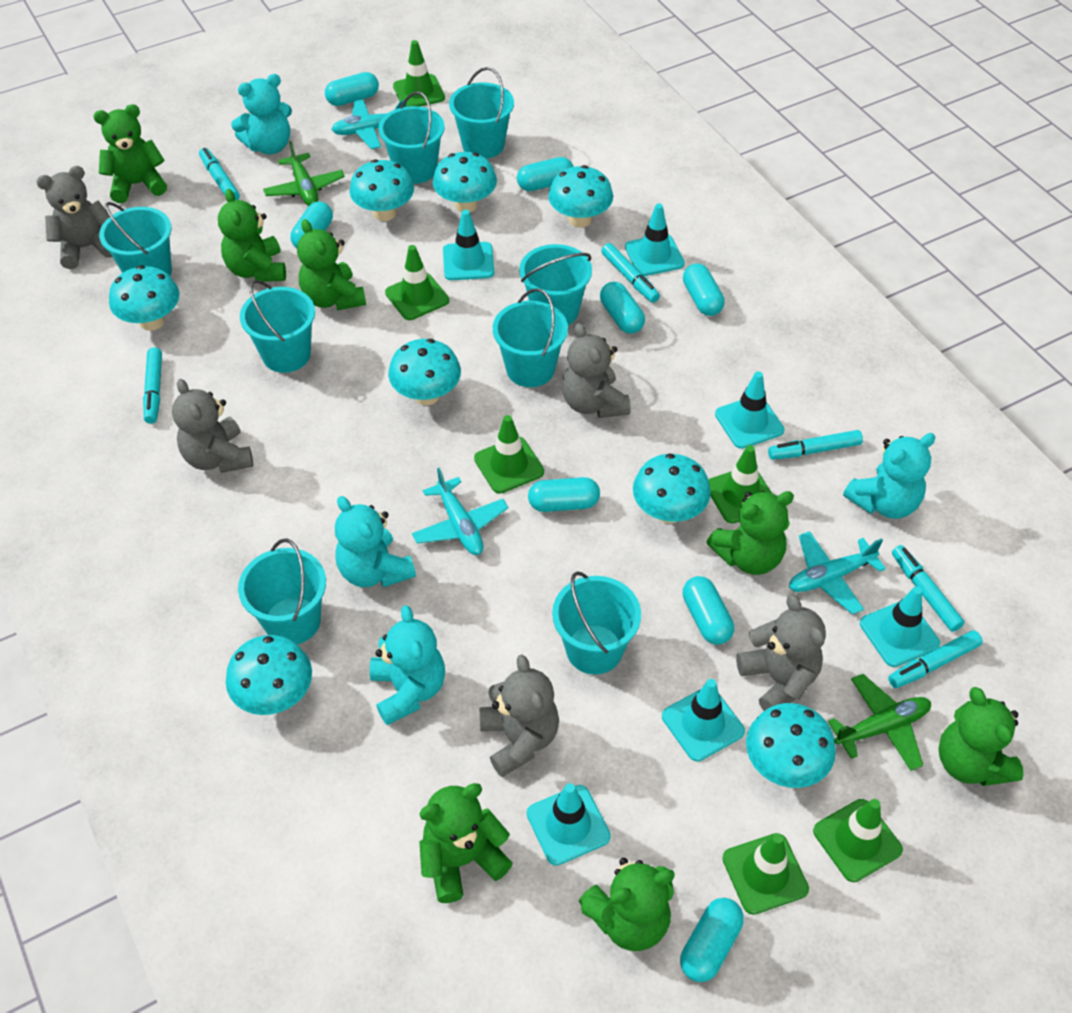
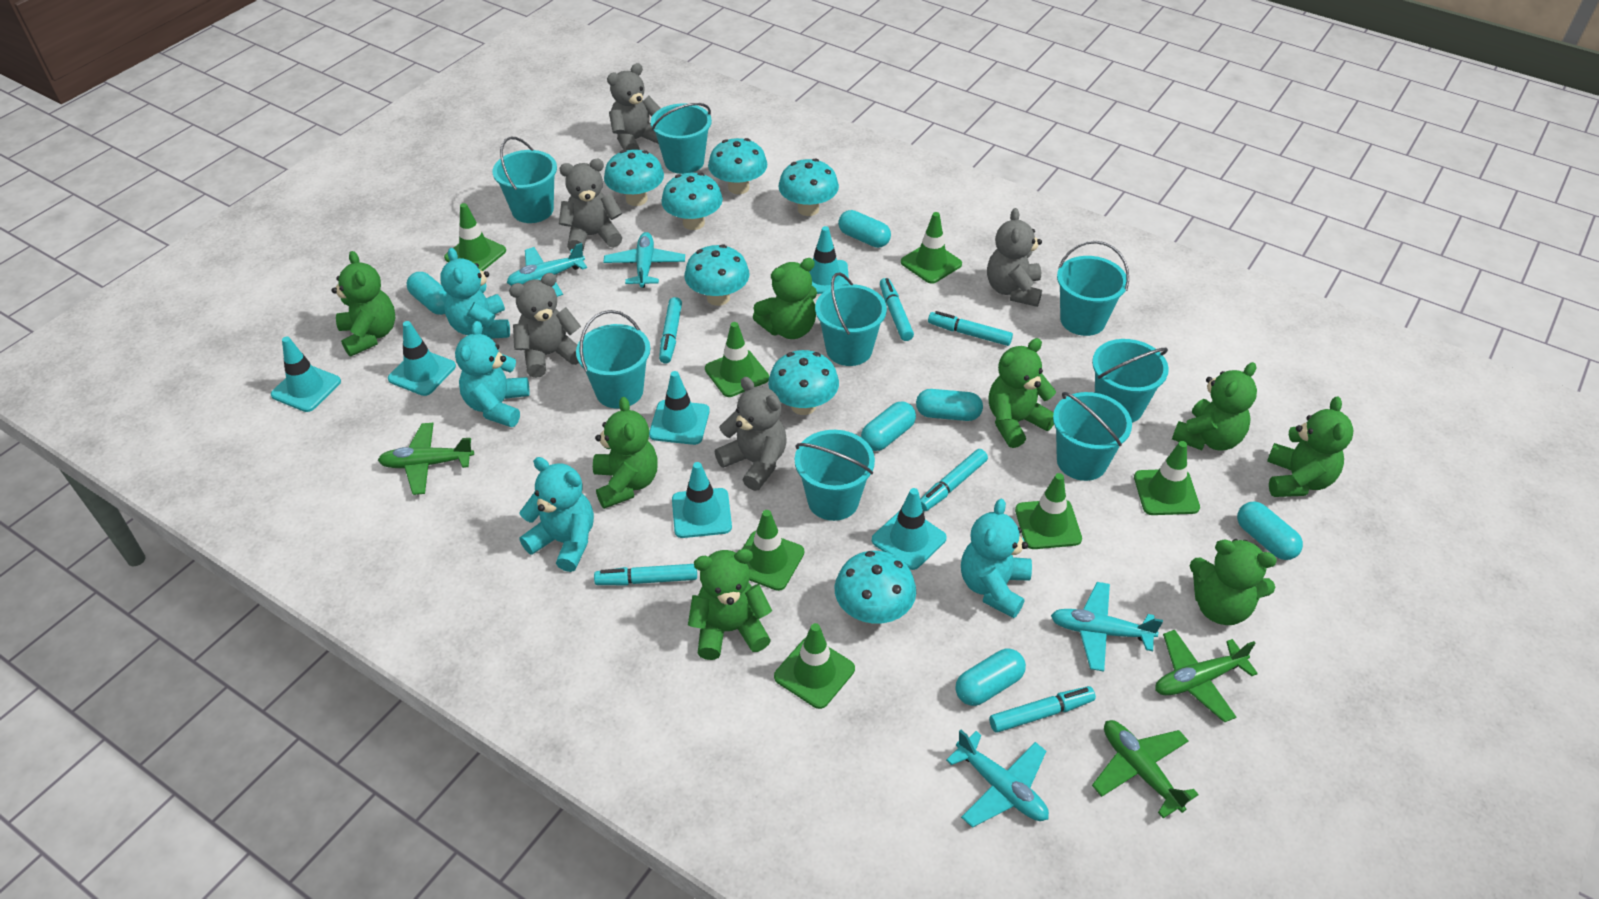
green plane: 2 -> 3
green teddy bear: 7 -> 8
green traffic cone: 6 -> 7
turquoise capsule: 8 -> 6
turquoise mushroom: 8 -> 7
turquoise plane: 3 -> 4

